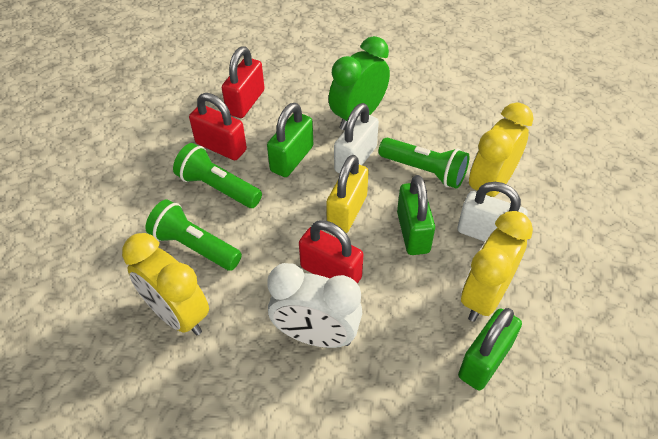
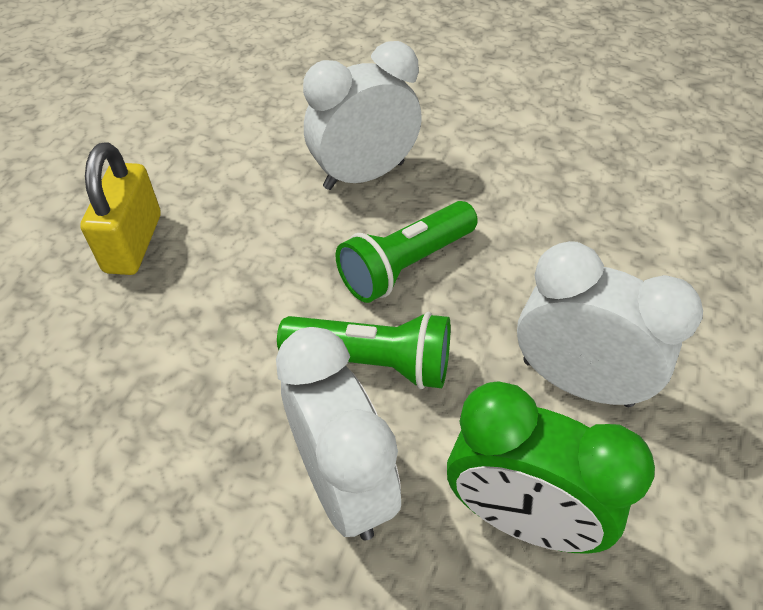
green flashlight: 3 -> 2
green padlock: 3 -> 0
red padlock: 3 -> 0
white clock: 1 -> 3
white padlock: 2 -> 0
yellow clock: 3 -> 0

